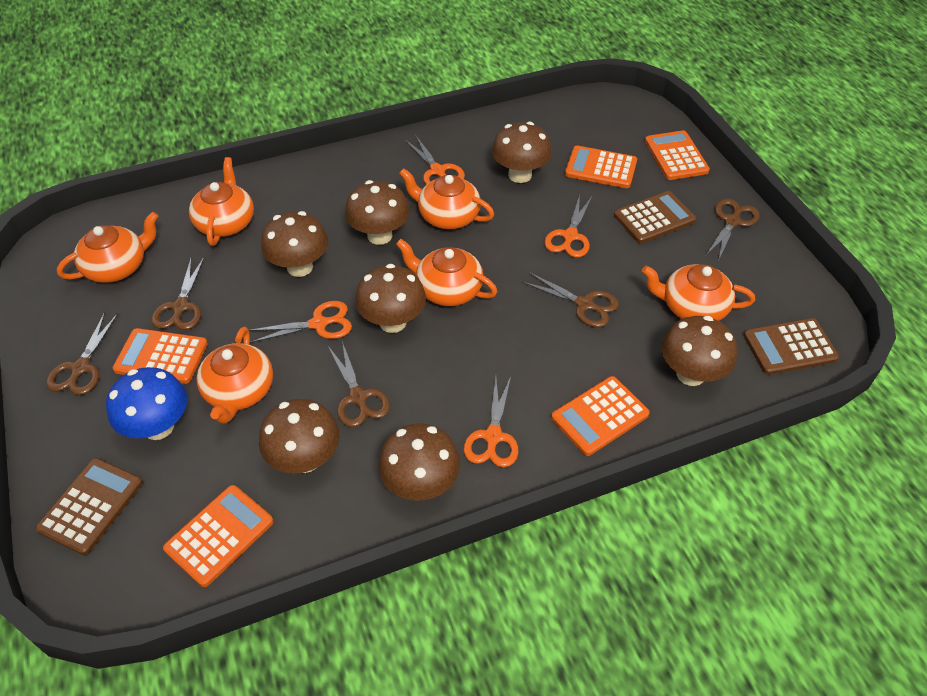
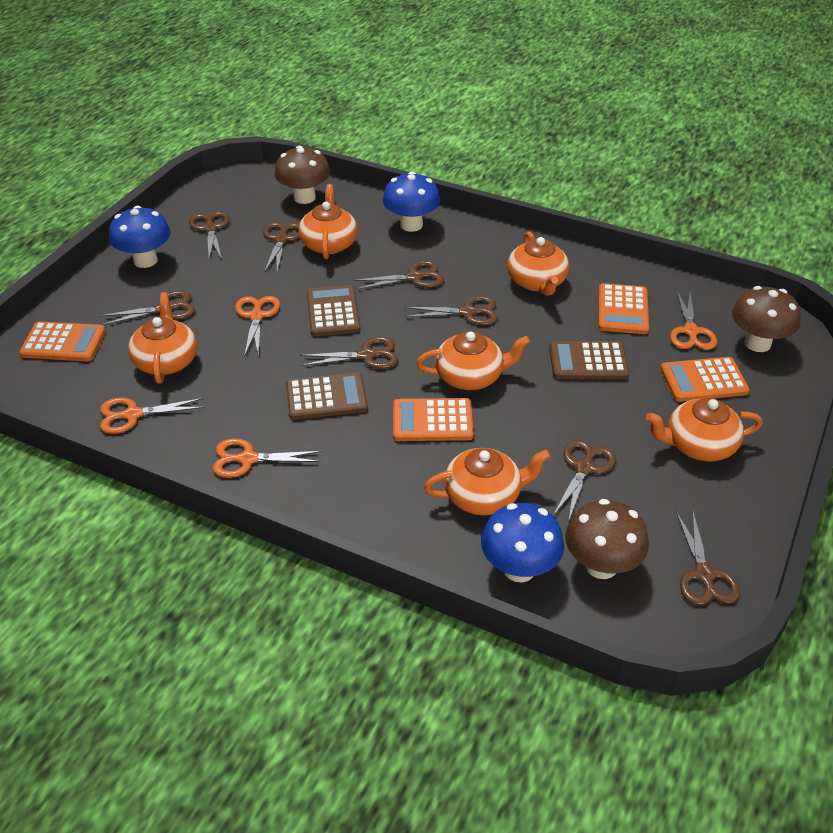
blue mushroom: 1 -> 3
brown mushroom: 7 -> 3
brown scissors: 5 -> 8
orange calculator: 5 -> 4

